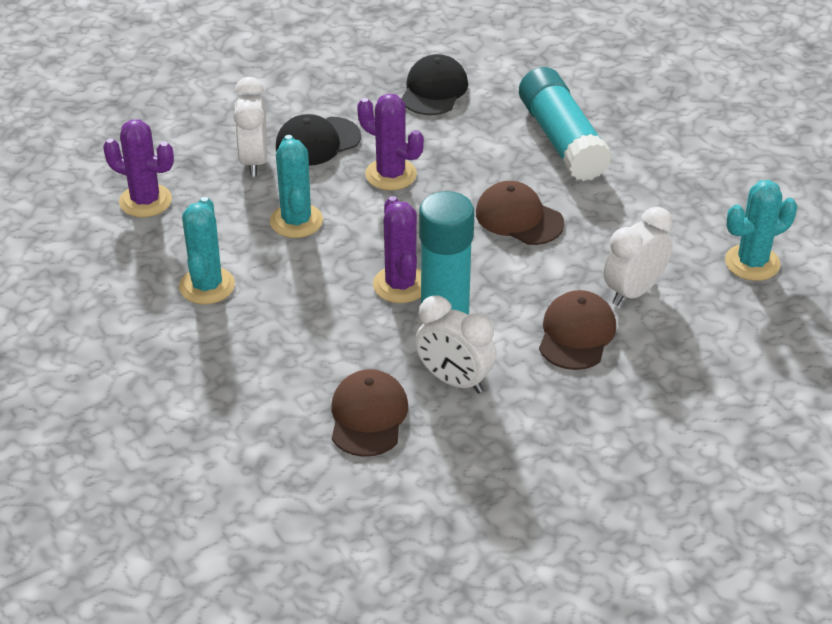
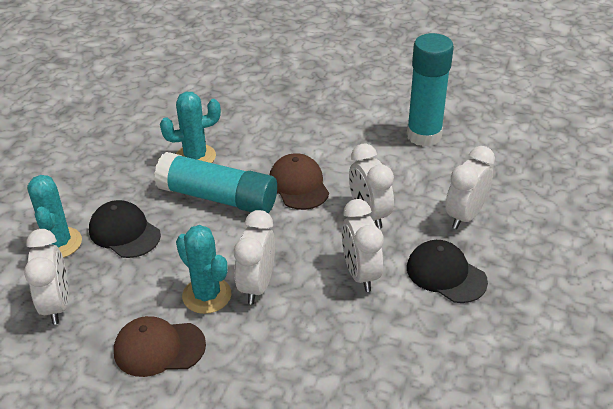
brown cap: 3 -> 2
purple cactus: 3 -> 0
white clock: 3 -> 5

